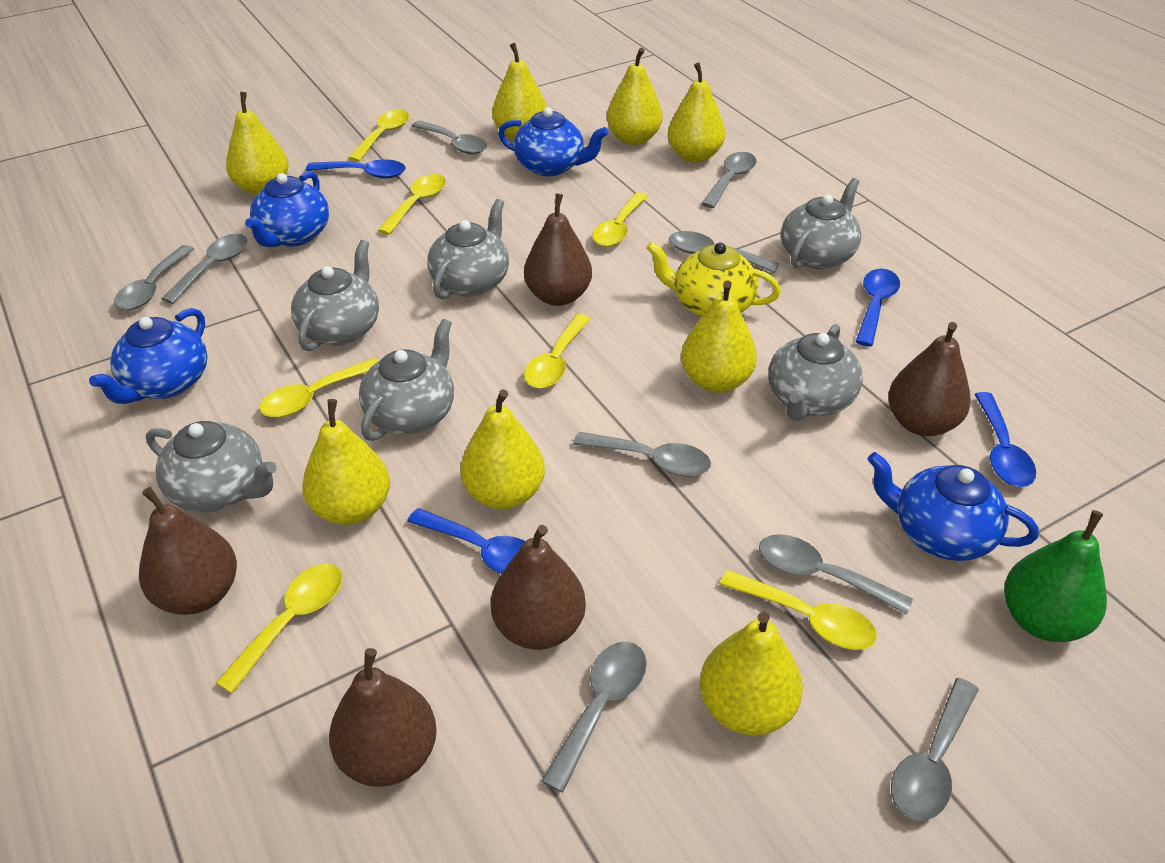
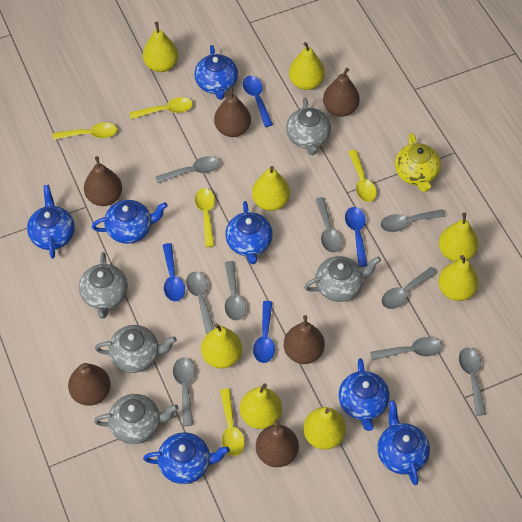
blue teapot: 4 -> 7
brown pear: 5 -> 6
green pear: 1 -> 0
grey teapot: 6 -> 5
yellow spoon: 7 -> 5

